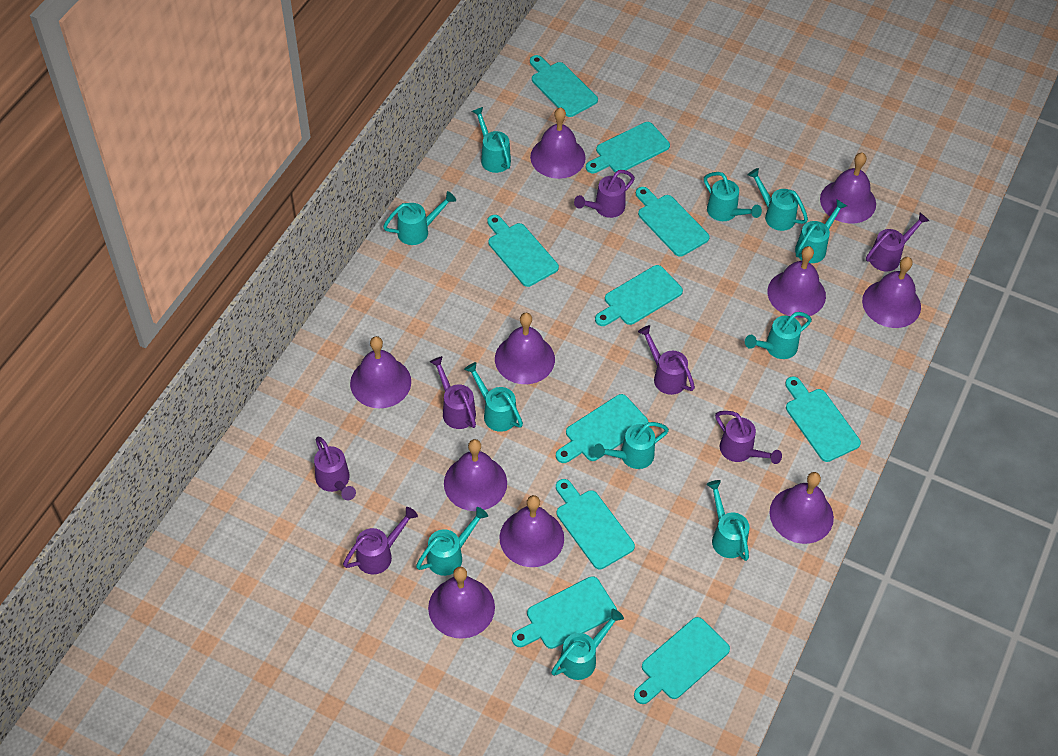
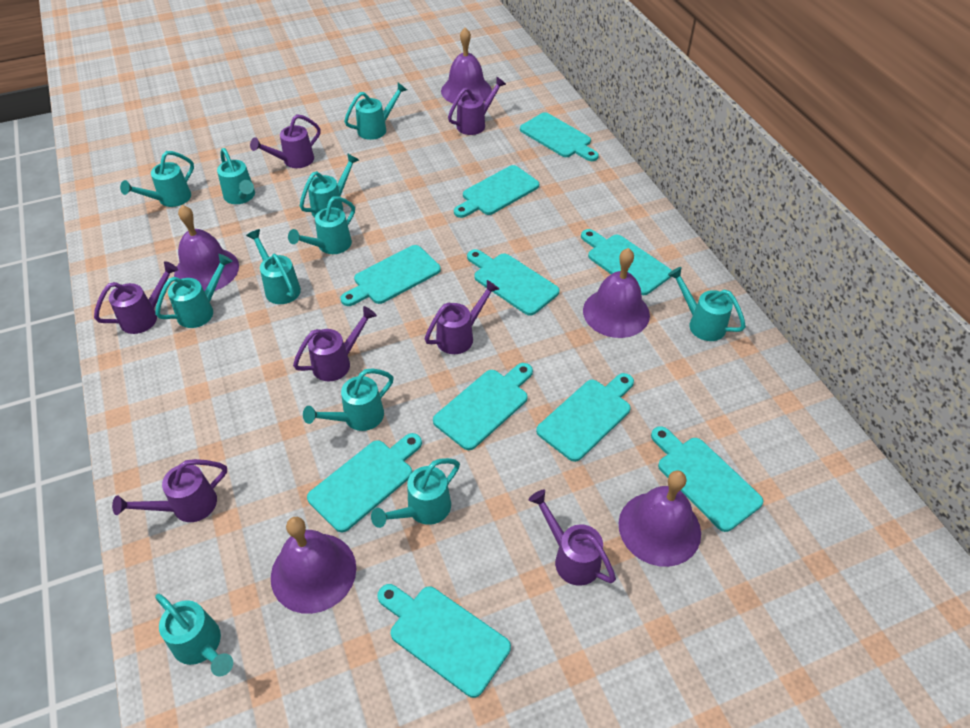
purple bell: 10 -> 5

